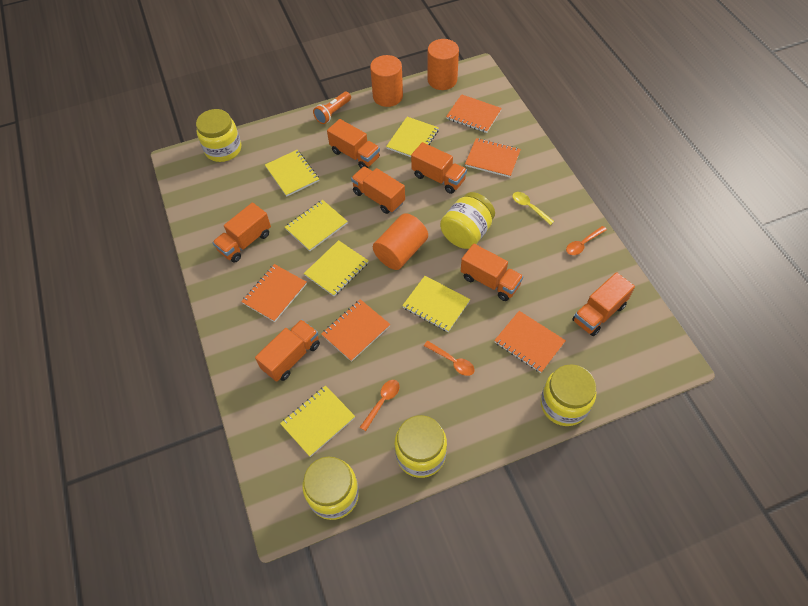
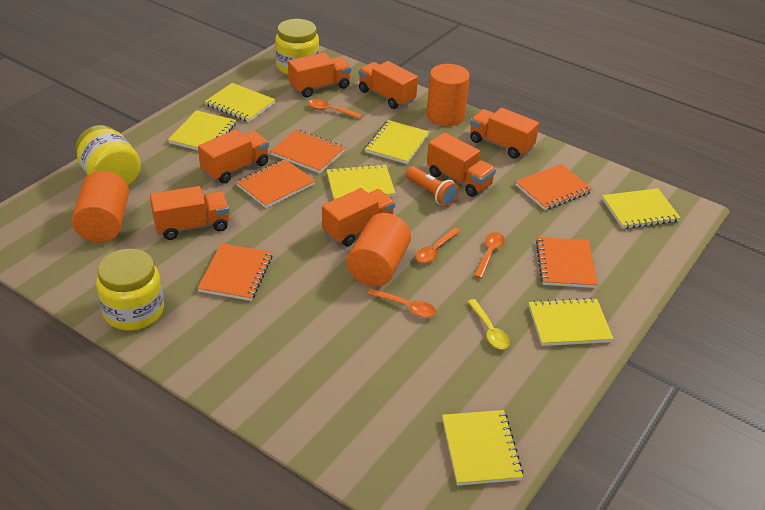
orange spoon: 3 -> 4
yellow jar: 5 -> 3
yellow notebook: 6 -> 7

